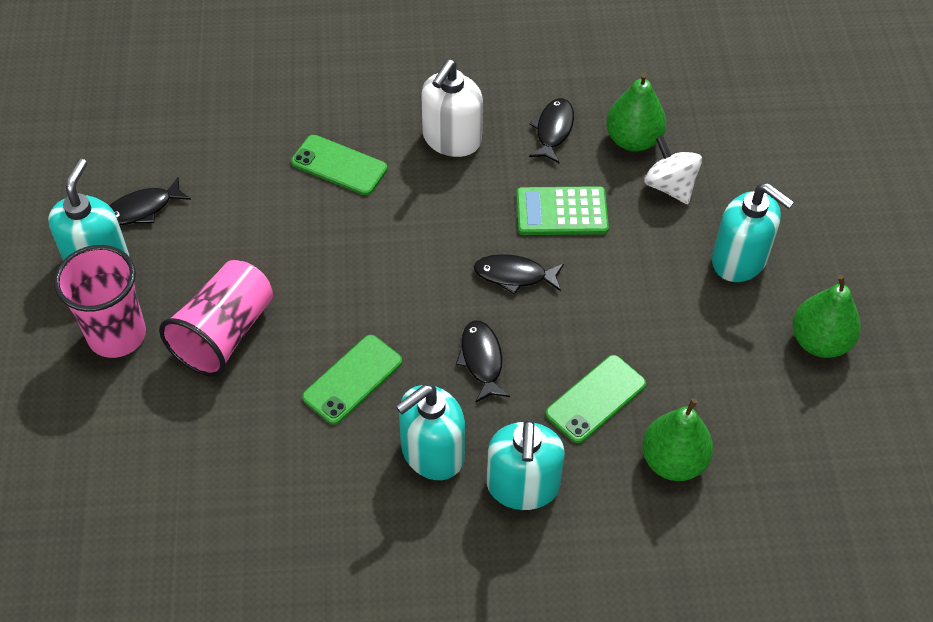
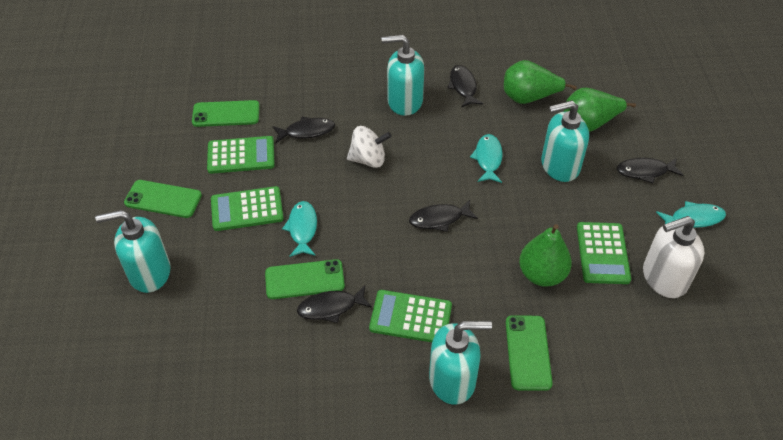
black fish: 4 -> 5
green calculator: 1 -> 4
green phone: 3 -> 4
pink cup: 2 -> 0
turquoise fish: 0 -> 3

